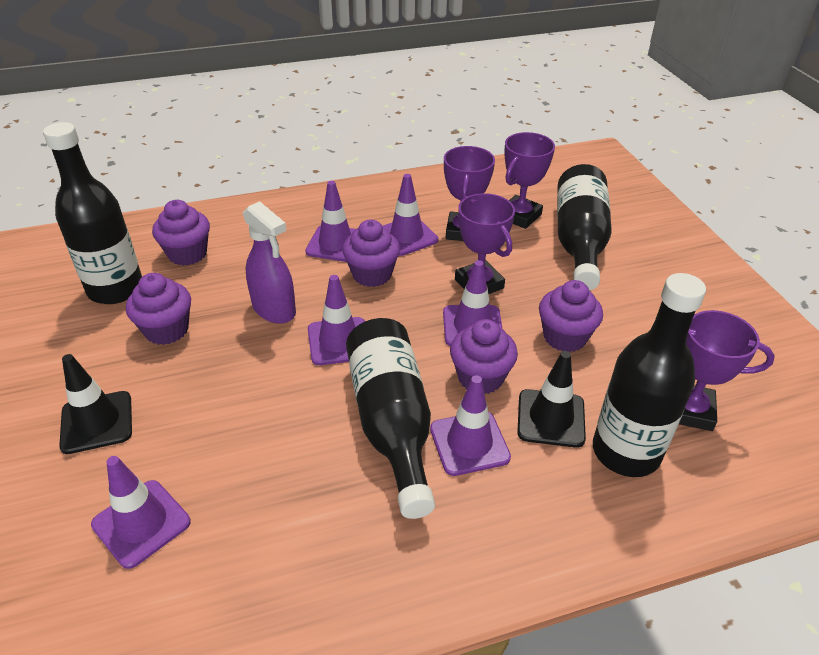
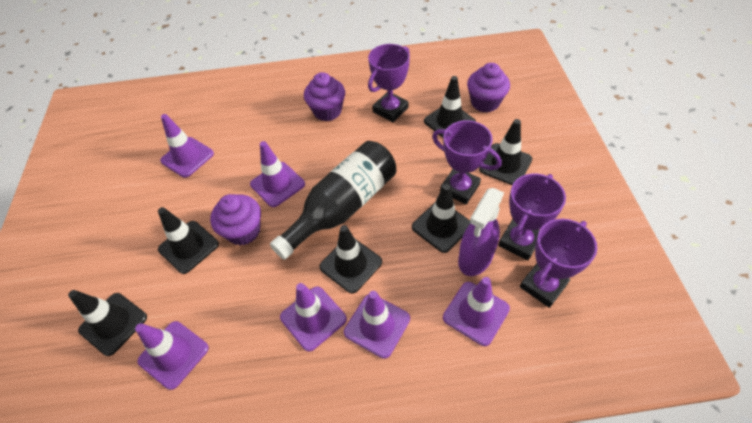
black bottle: 4 -> 1
black traffic cone: 2 -> 6
purple cupcake: 5 -> 3

